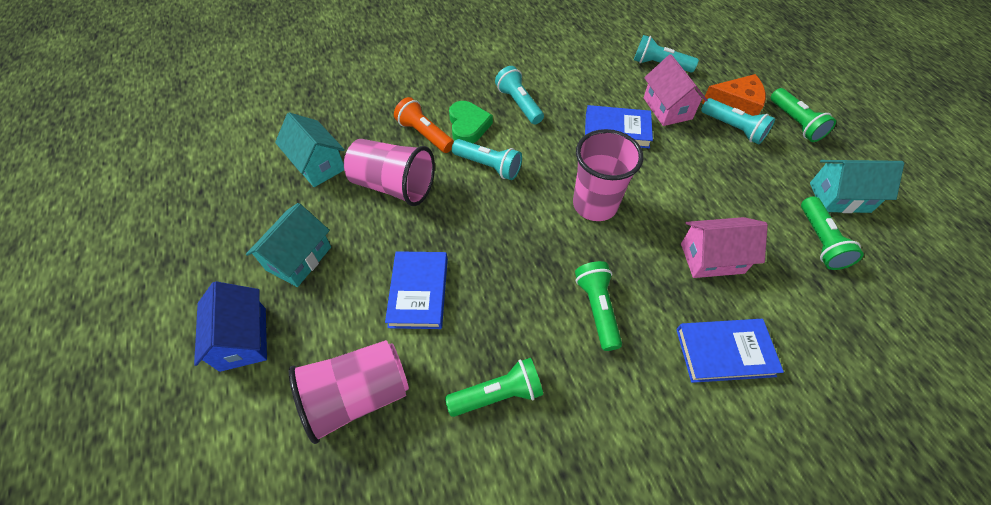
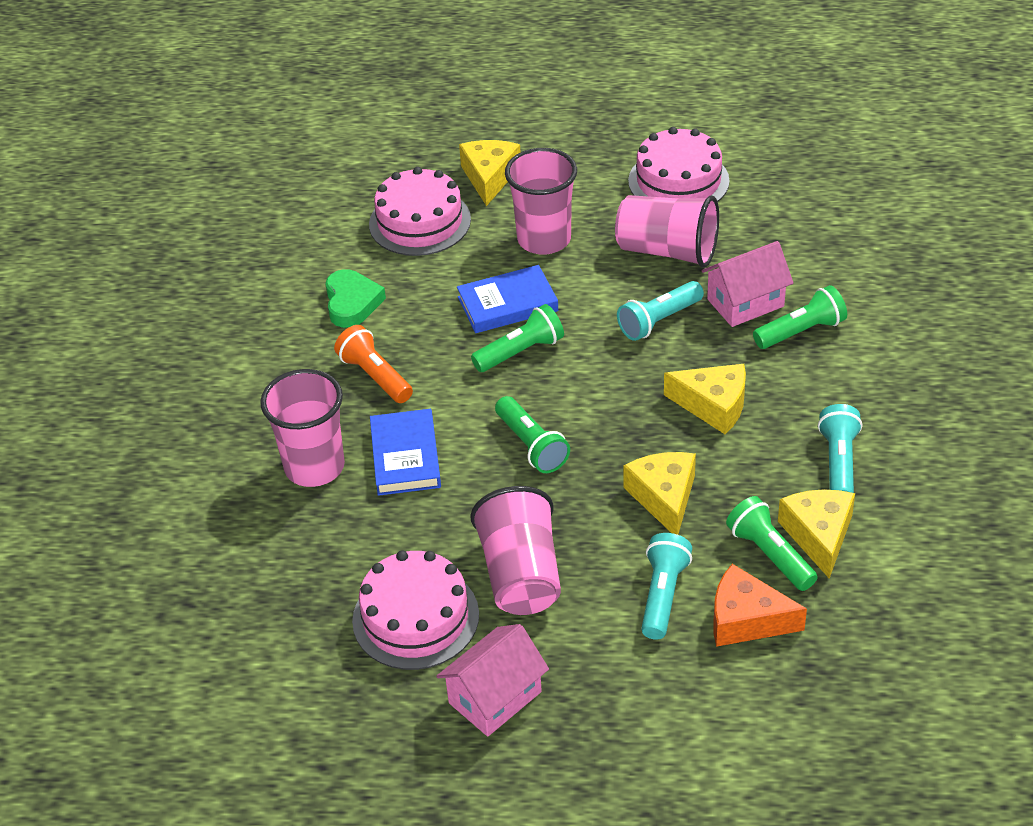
blue book: 3 -> 2
blue house: 1 -> 0
pink cake: 0 -> 3
pink cup: 3 -> 4
turquoise flashlight: 4 -> 3
turquoise house: 3 -> 0
yellow cheese: 0 -> 4

